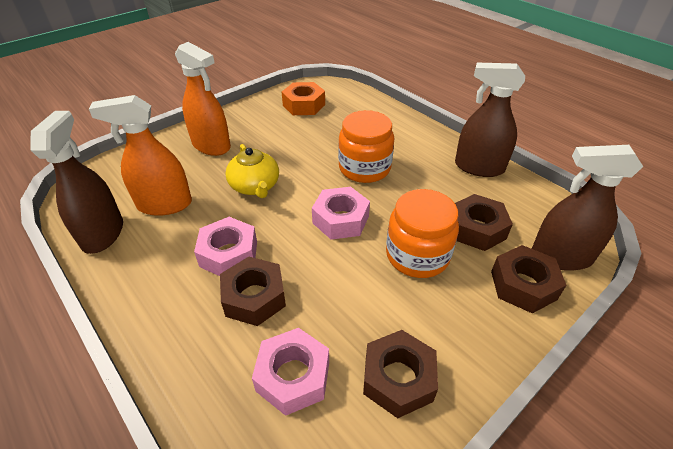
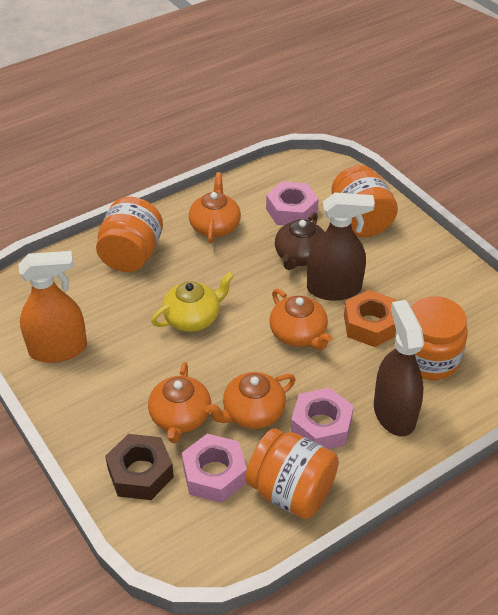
brown nut: 4 -> 1
brown spray bottle: 3 -> 2
brown teapot: 0 -> 1
orange jar: 2 -> 4
orange spray bottle: 2 -> 1
orange teapot: 0 -> 4

